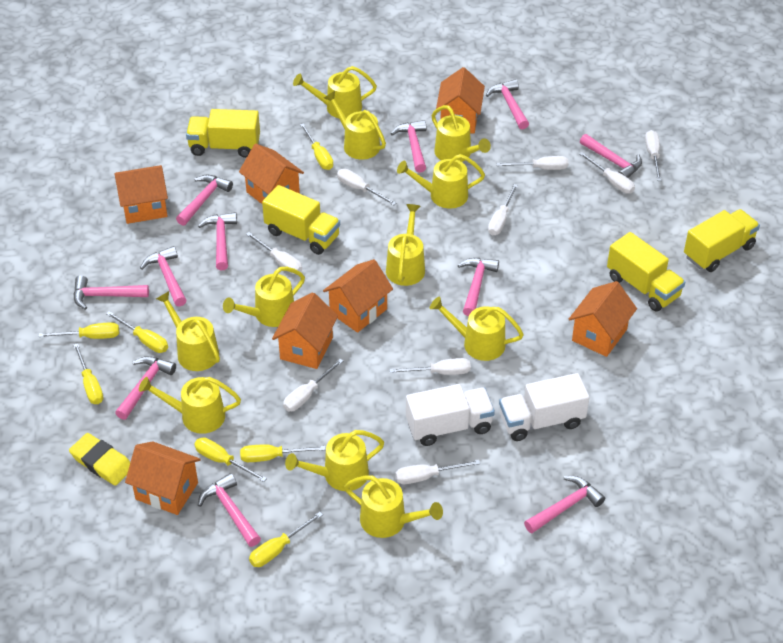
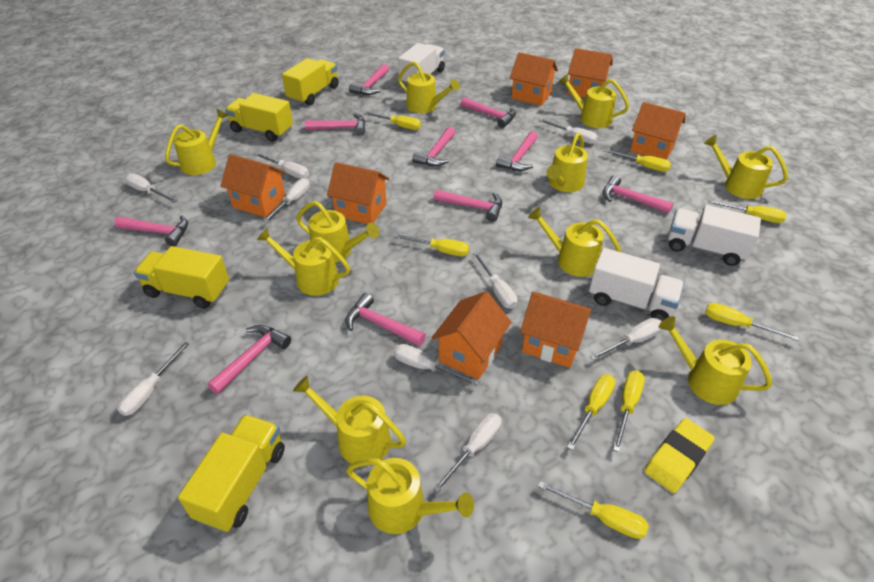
pink hammer: 11 -> 10
white truck: 2 -> 3
yellow screwdriver: 7 -> 8

